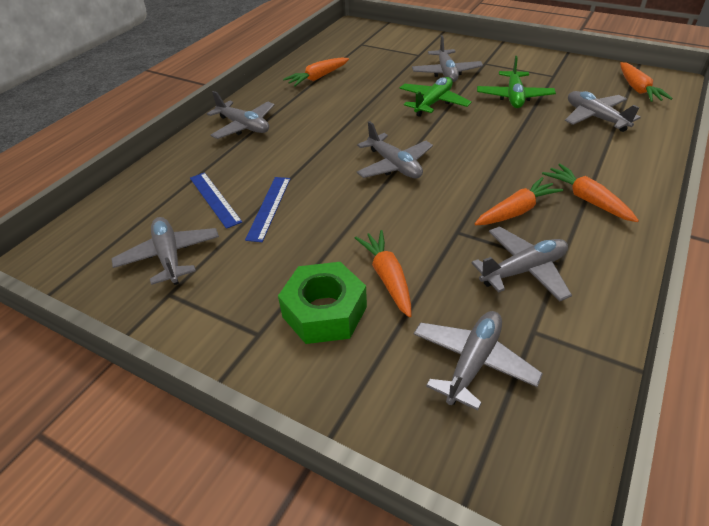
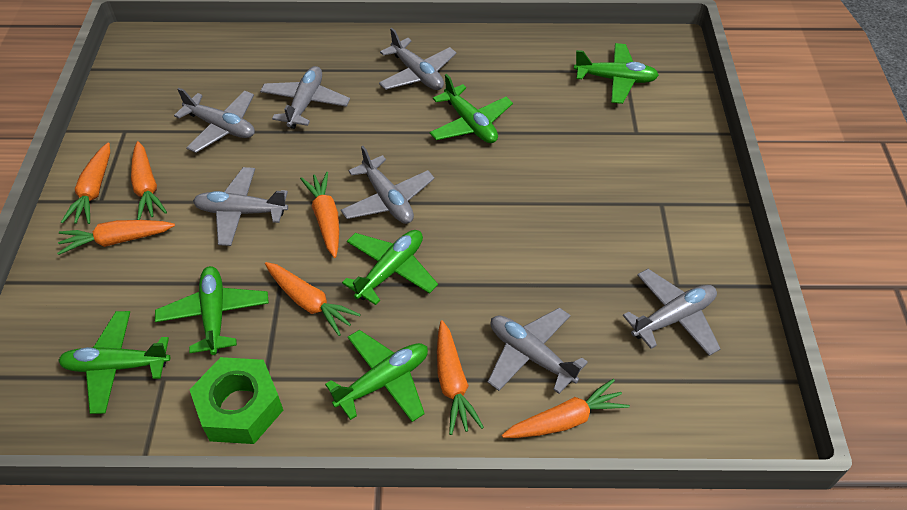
blue ruler: 2 -> 0
green plane: 2 -> 6
orange carrot: 5 -> 7

